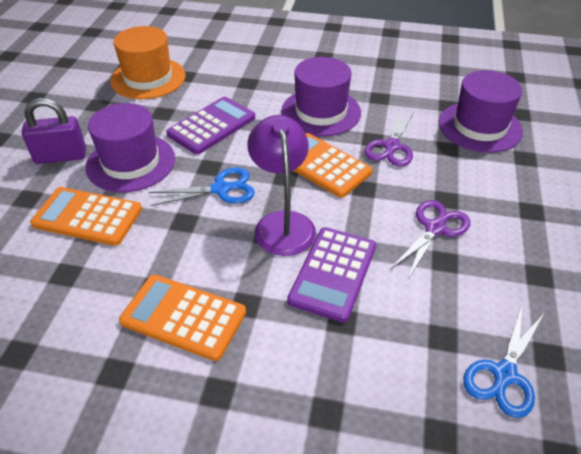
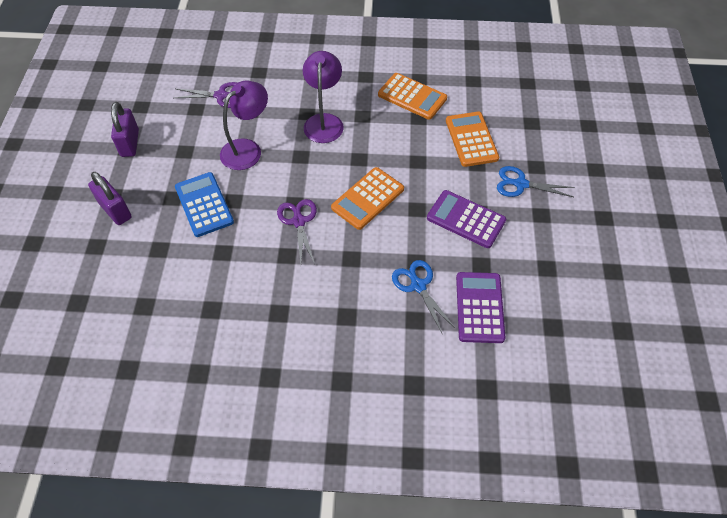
blue calculator: 0 -> 1
orange hat: 1 -> 0
purple hat: 3 -> 0
purple lamp: 1 -> 2
purple padlock: 1 -> 2

